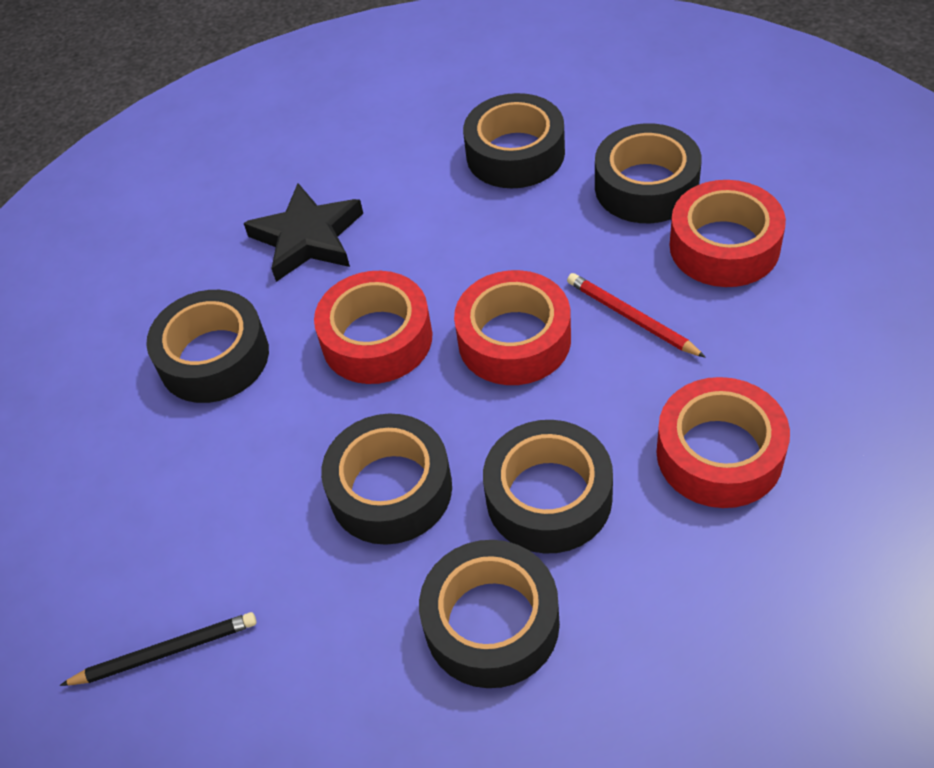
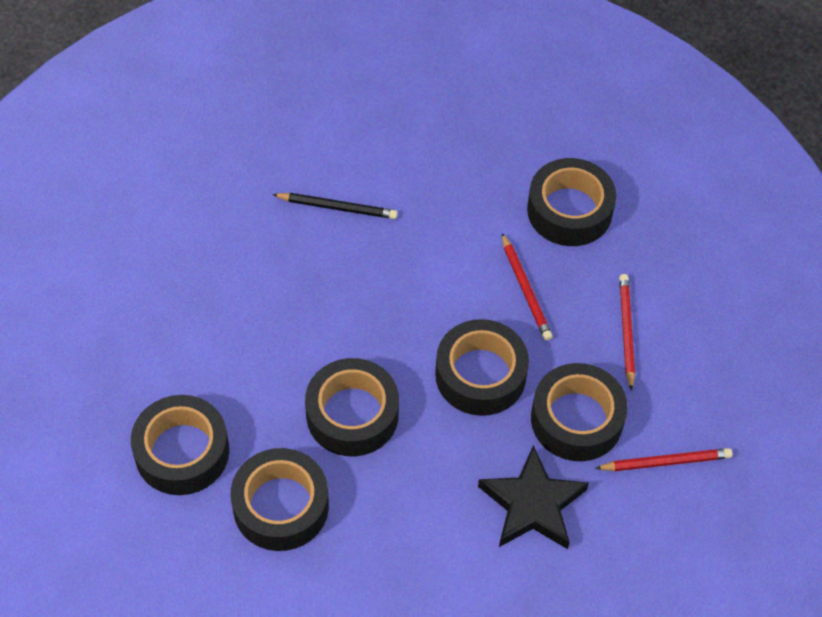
red pencil: 1 -> 3
red tape: 4 -> 0

